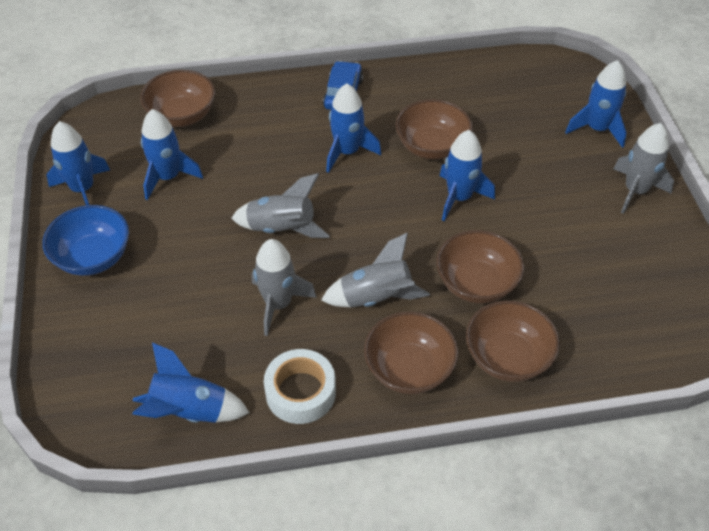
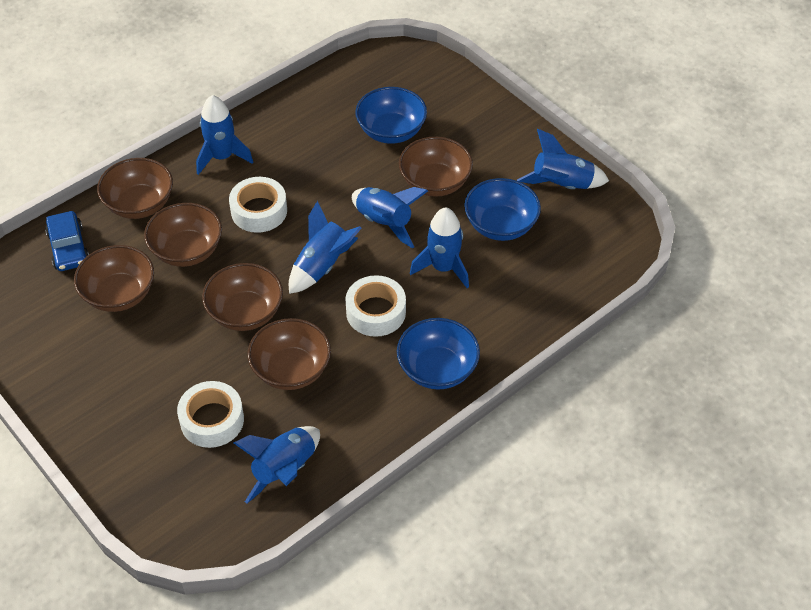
blue bowl: 1 -> 3
brown bowl: 5 -> 6
grey rocket: 4 -> 0
white tape: 1 -> 3

